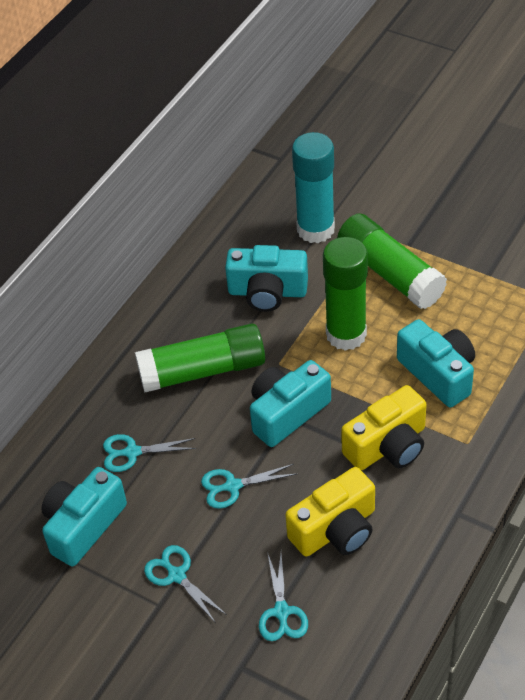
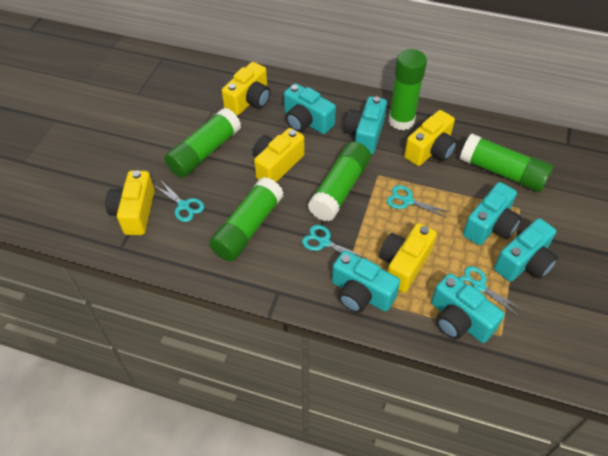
green glue stick: 3 -> 5
turquoise camera: 4 -> 6
turquoise glue stick: 1 -> 0
yellow camera: 2 -> 5

